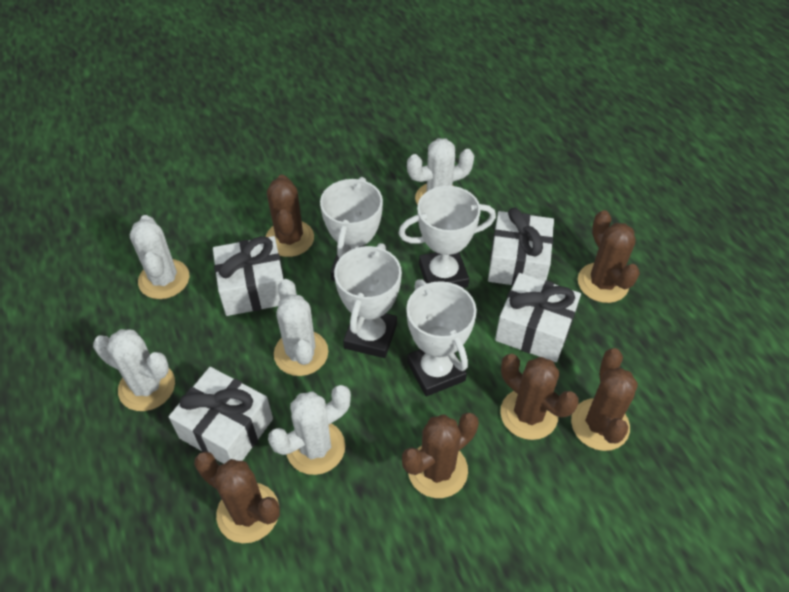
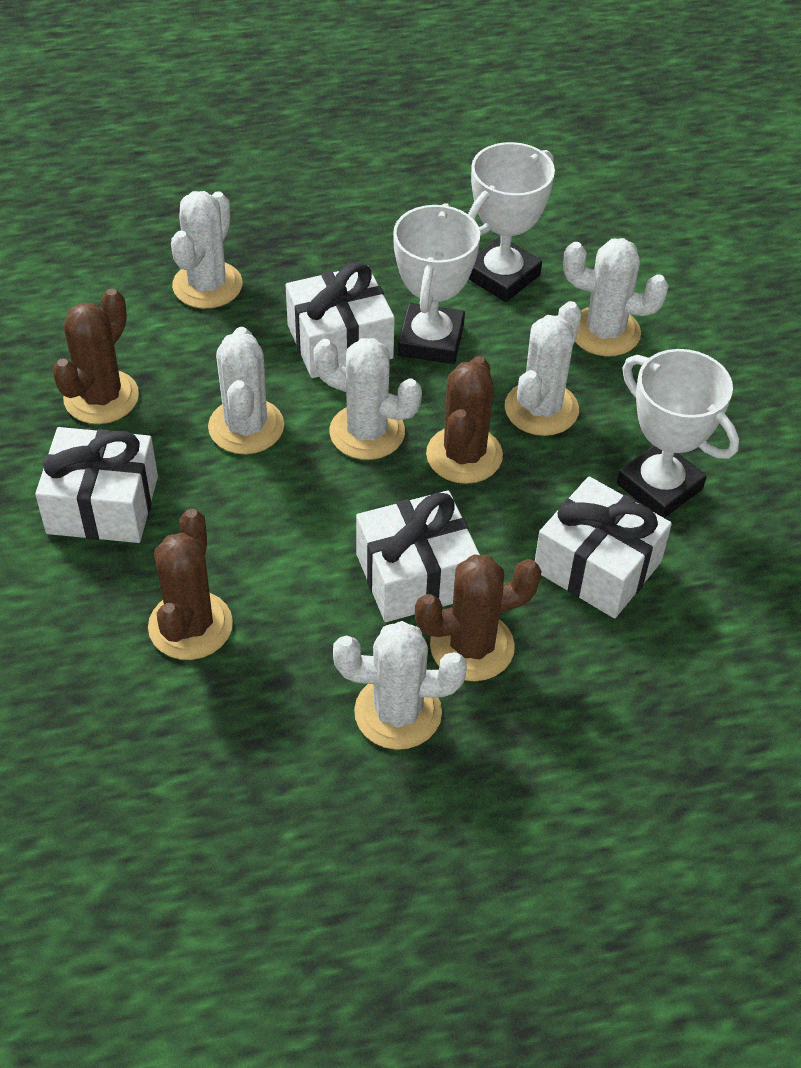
brown cactus: 6 -> 4
white cactus: 5 -> 6
white trophy: 4 -> 3

